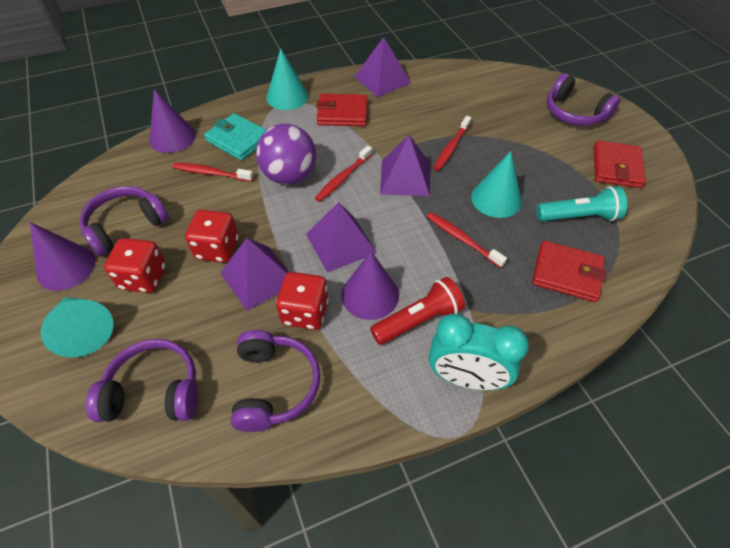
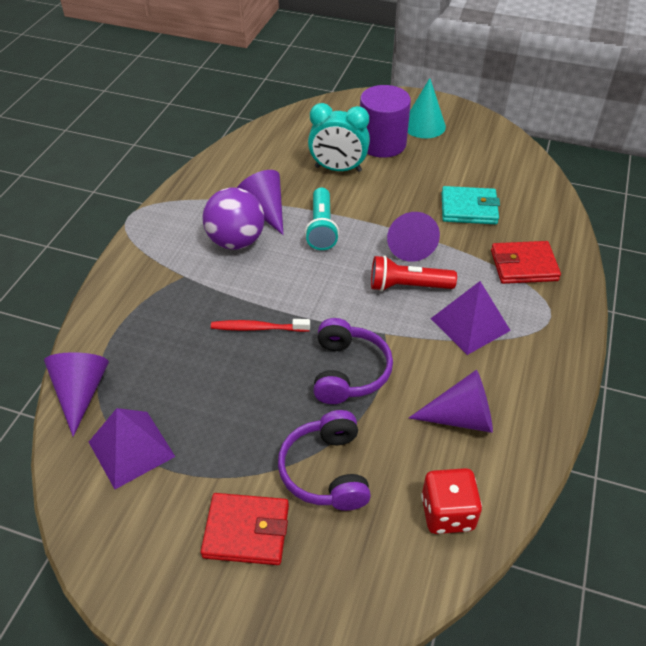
purple cone: 3 -> 4
purple cylinder: 0 -> 1
purple headphones: 4 -> 2
purple pyramid: 4 -> 2
red dice: 3 -> 1
red toothbrush: 4 -> 1
red wallet: 3 -> 2
turquoise cone: 3 -> 1

